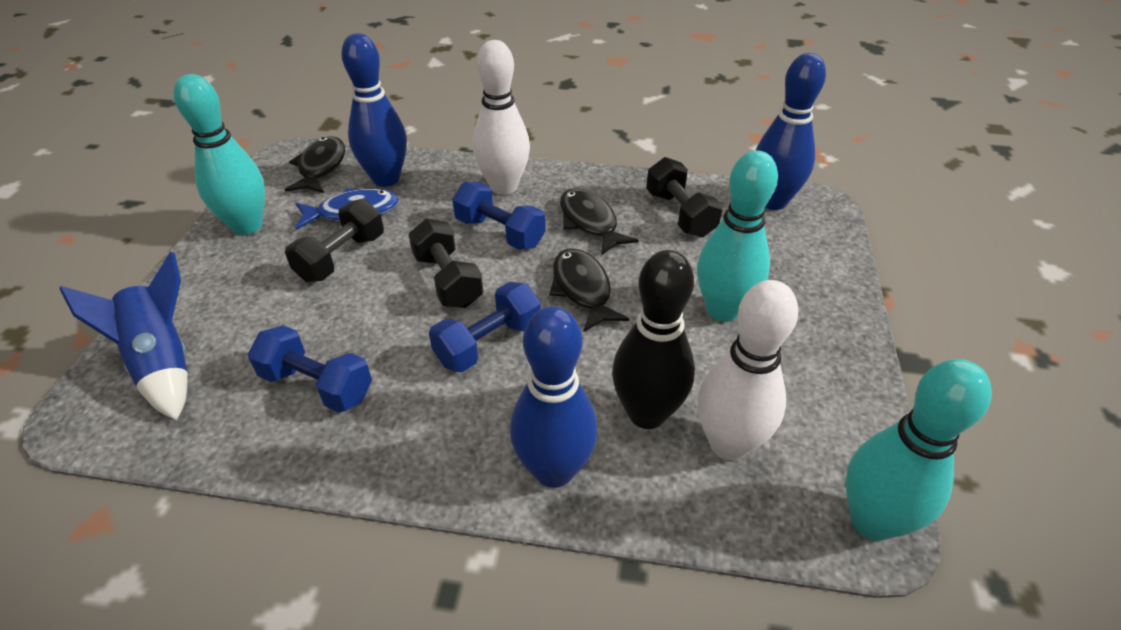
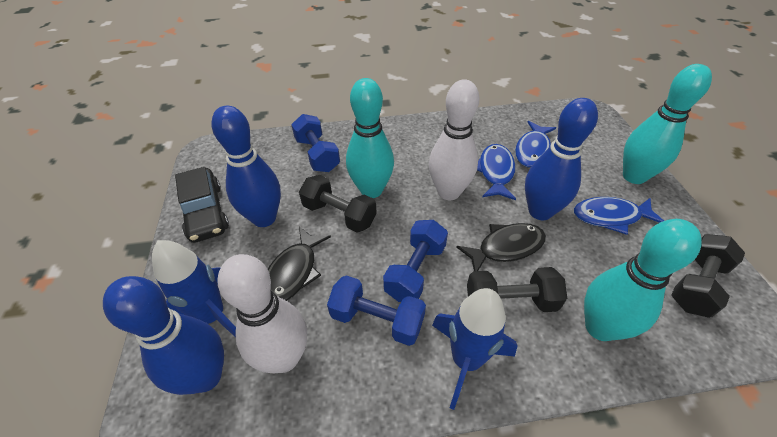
black bowling pin: 1 -> 0
black car: 0 -> 1
black fish: 3 -> 2
blue fish: 1 -> 3
blue rocket: 1 -> 2

